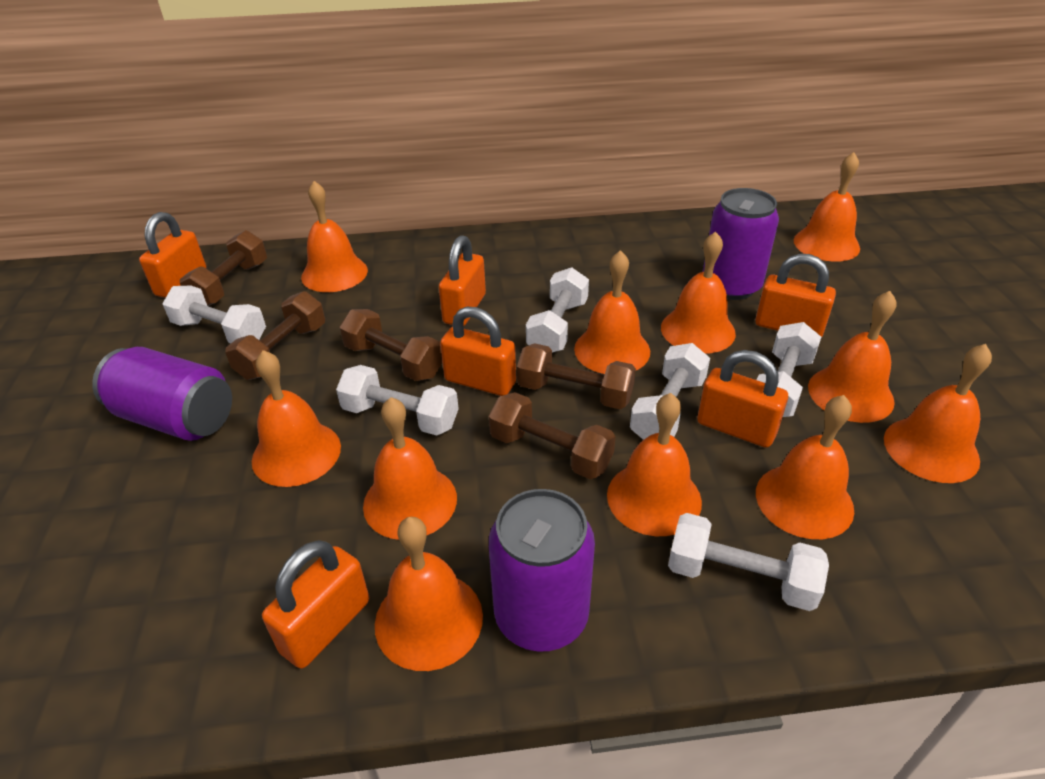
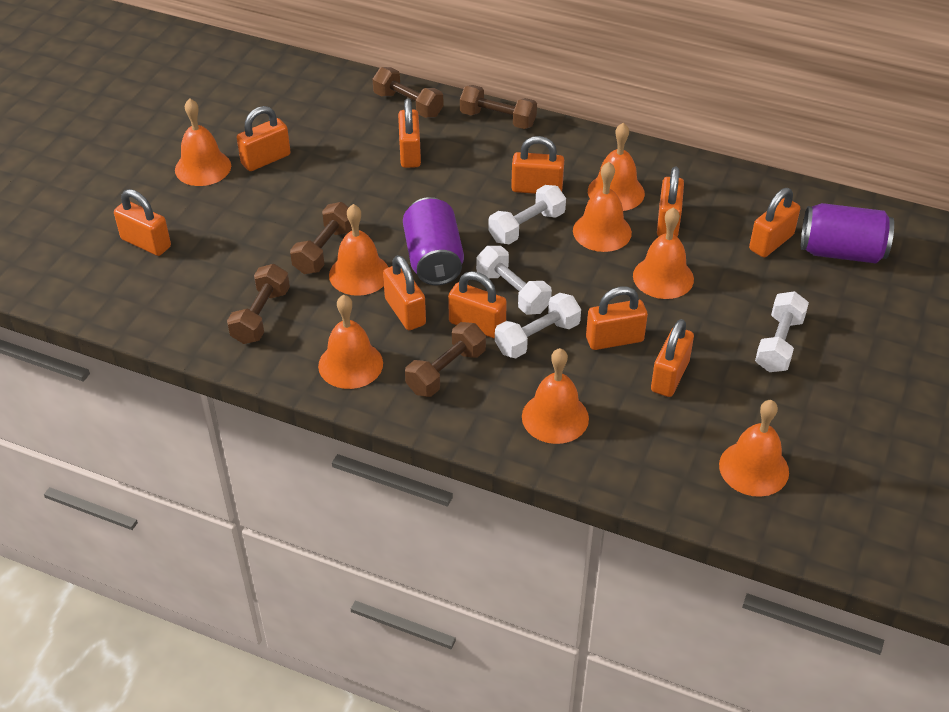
orange bell: 11 -> 8
orange padlock: 6 -> 10
purple can: 3 -> 2
white dumbbell: 6 -> 4

